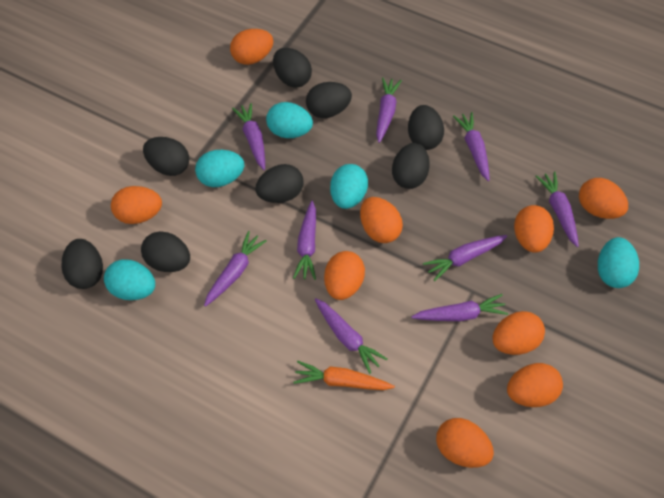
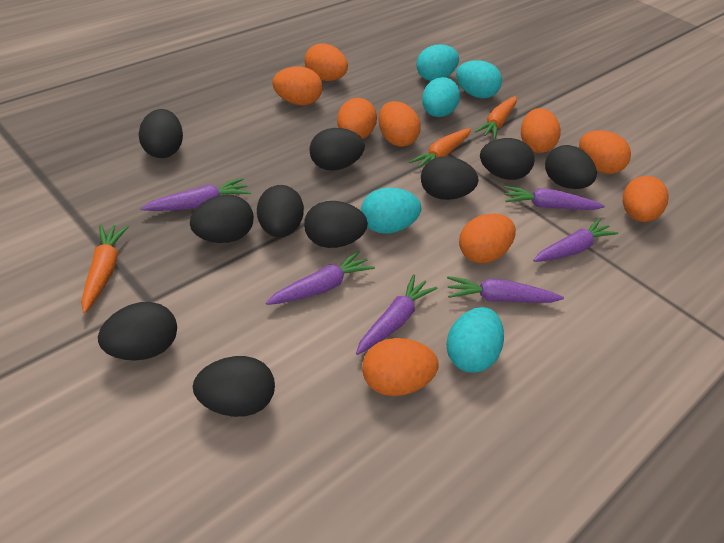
black egg: 8 -> 10
orange carrot: 1 -> 3
purple carrot: 9 -> 6

